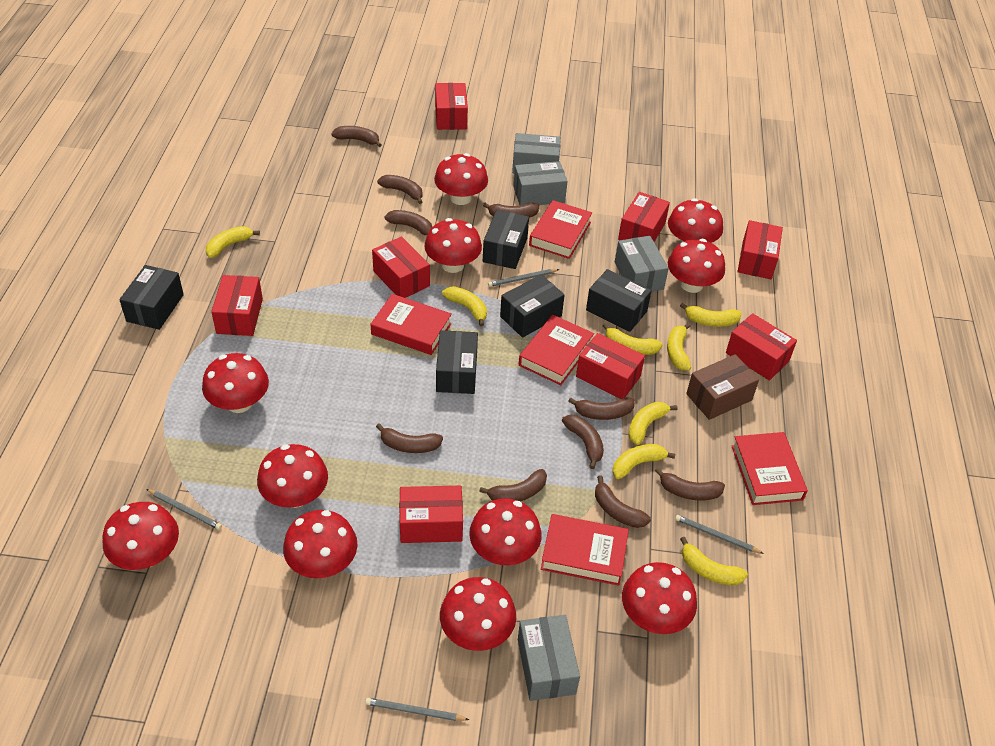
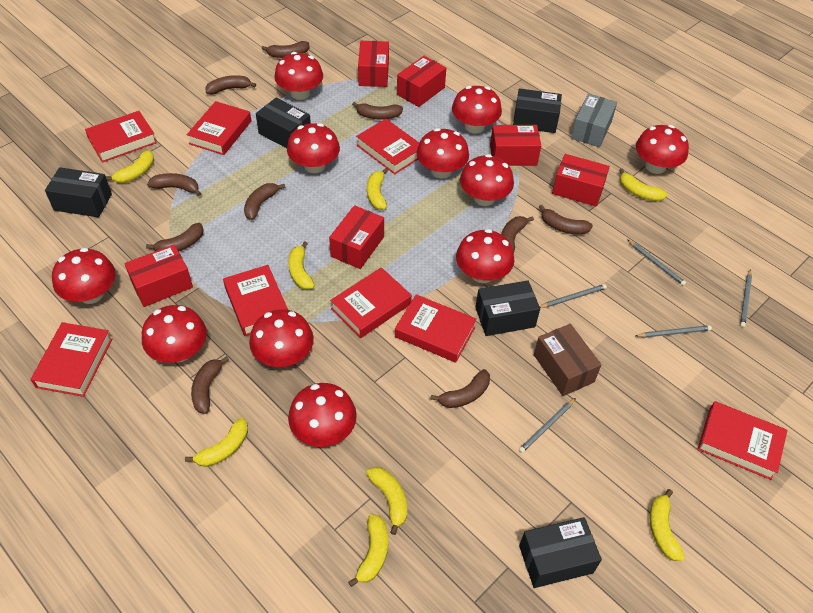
grey box: 4 -> 1
grey pencil: 4 -> 5
red book: 5 -> 8
red box: 8 -> 6

